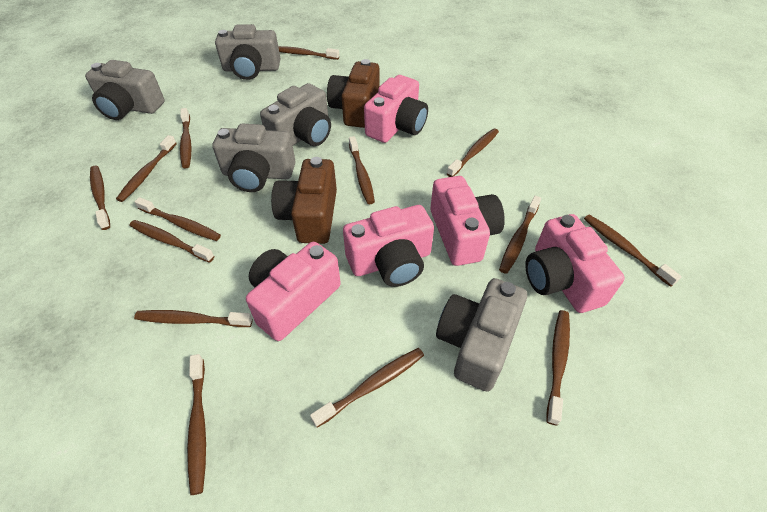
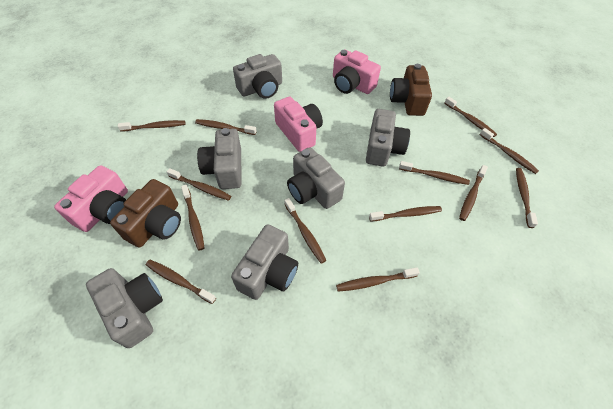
brown toothbrush: 14 -> 13
grey camera: 5 -> 6
pink camera: 5 -> 3

